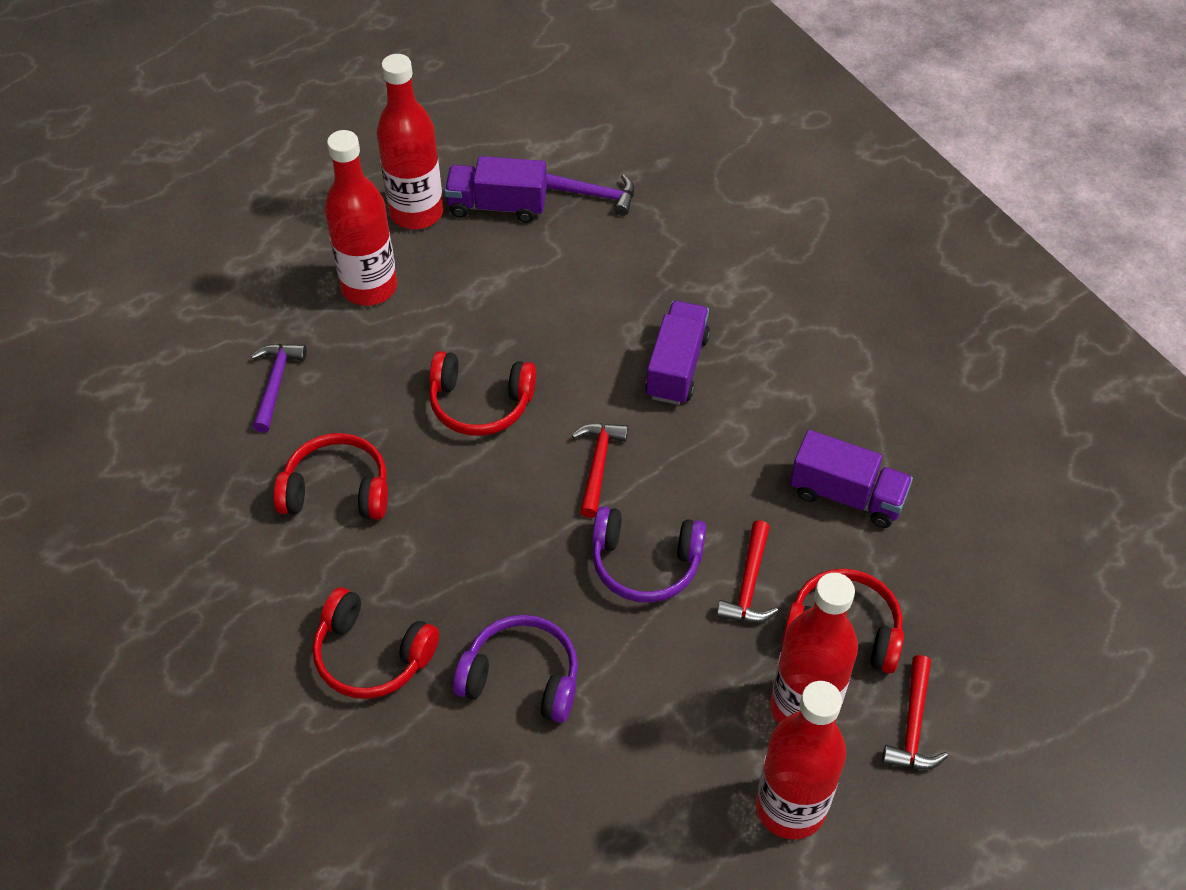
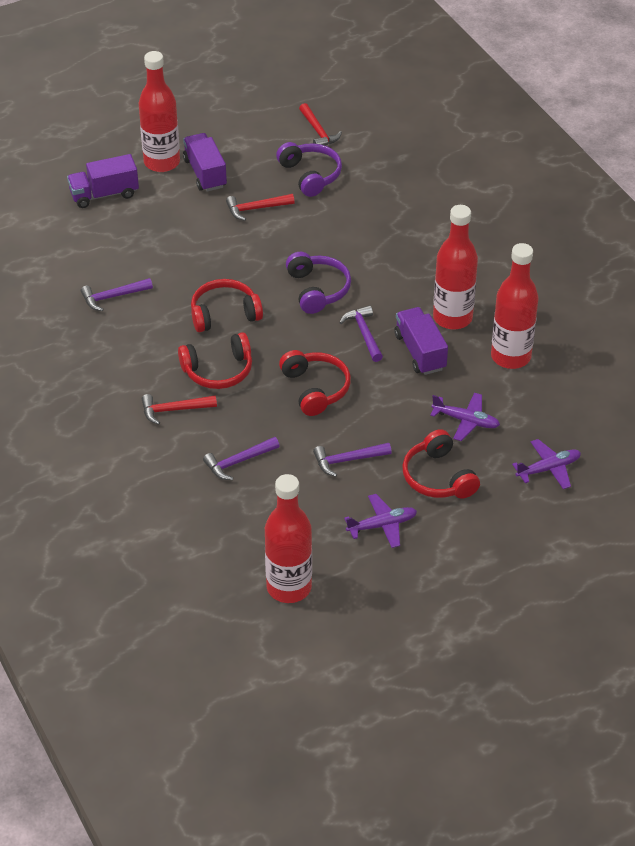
purple hammer: 2 -> 4
purple plane: 0 -> 3

